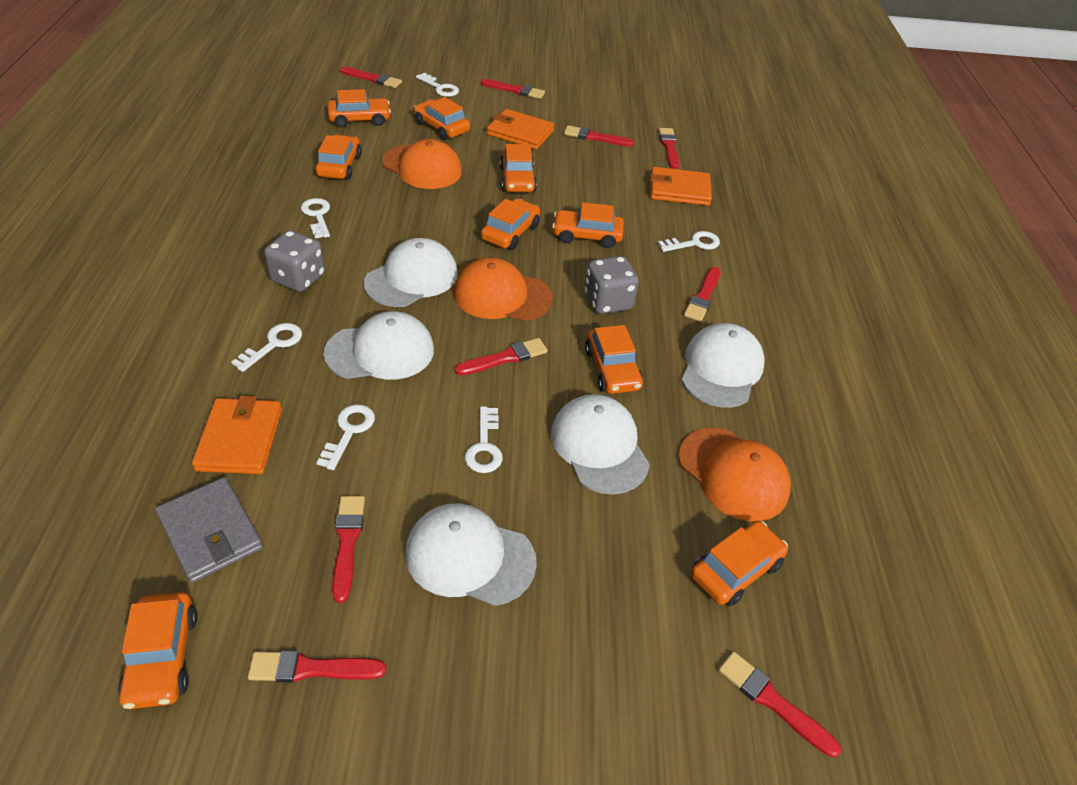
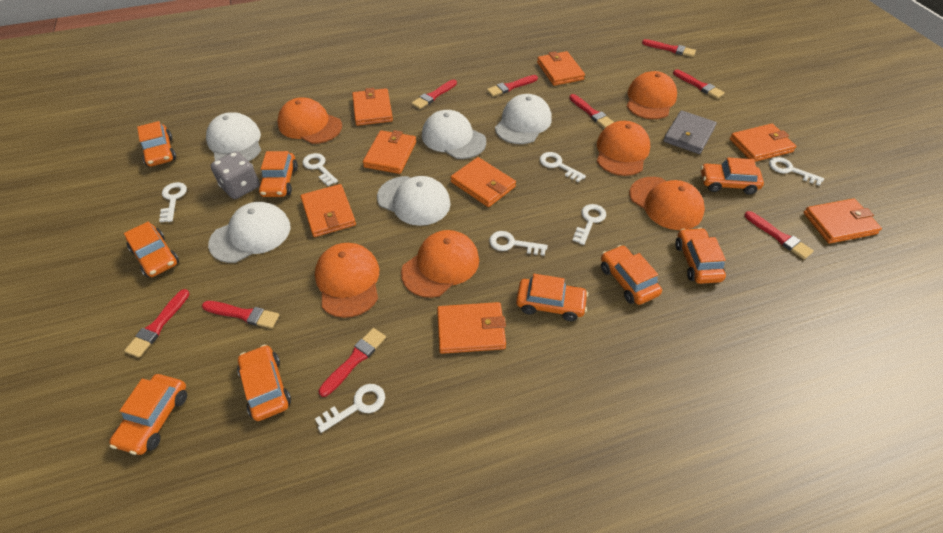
grey dice: 2 -> 1
orange cap: 3 -> 6
orange wallet: 3 -> 8
white key: 6 -> 7

